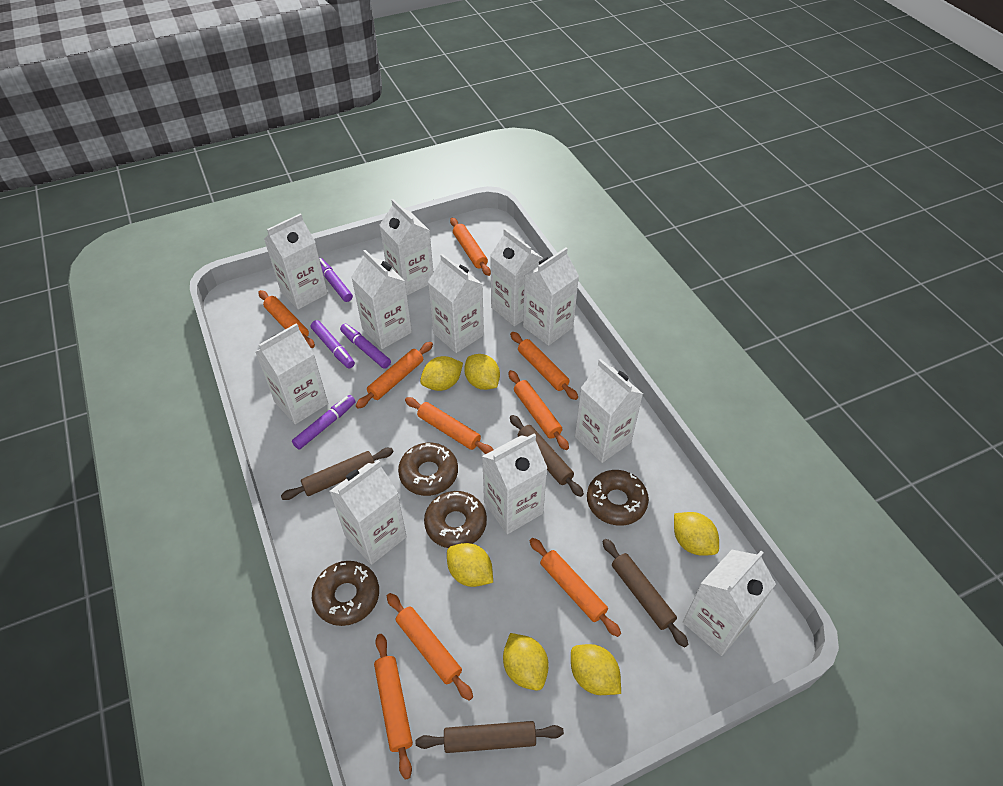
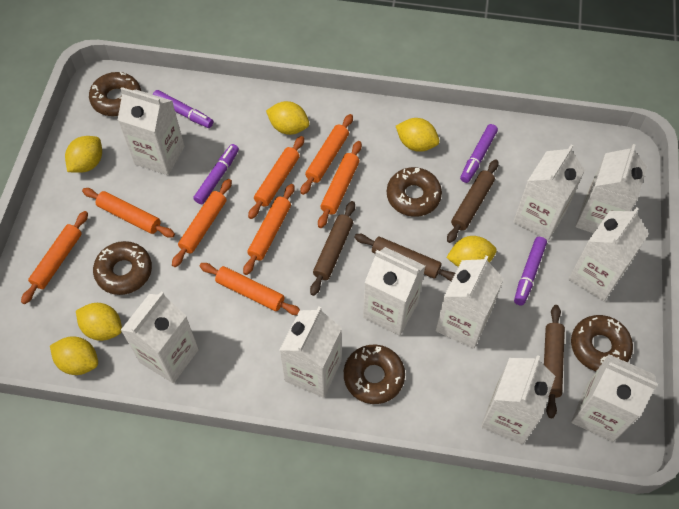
brown donut: 4 -> 5
orange rolling pin: 9 -> 8
white carton: 11 -> 10

